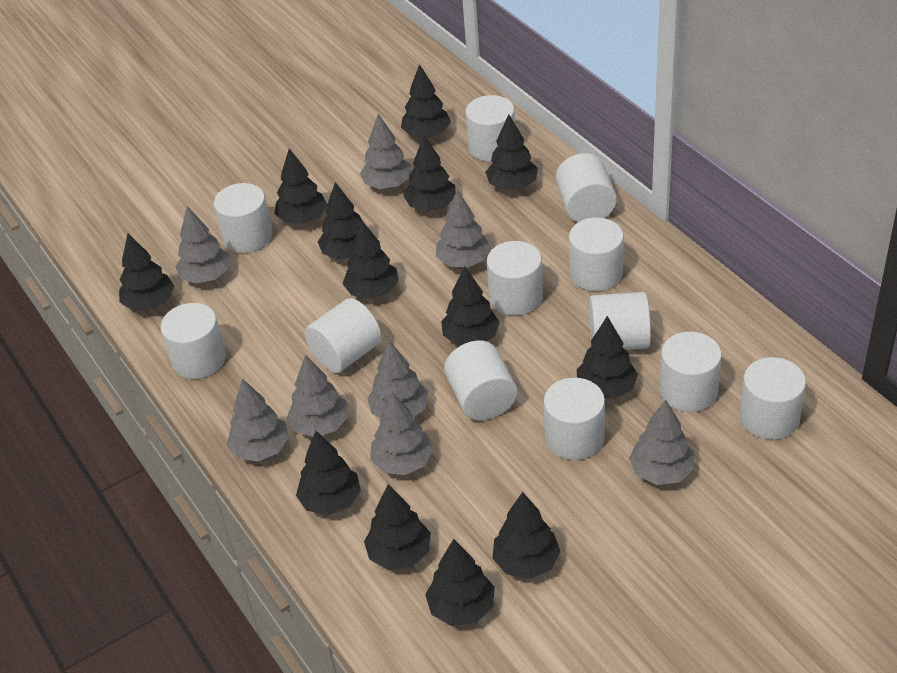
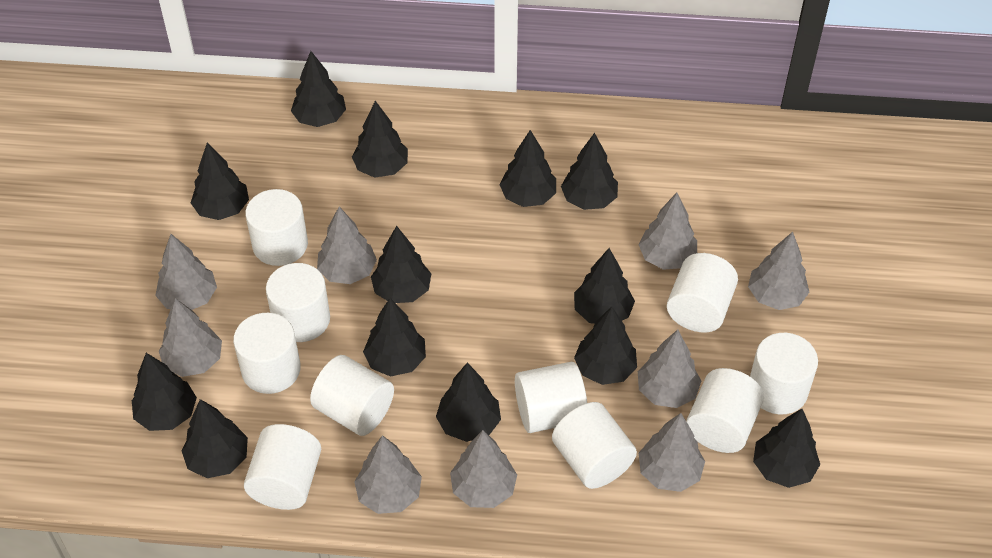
grey tree: 8 -> 9
white cylinder: 12 -> 10

